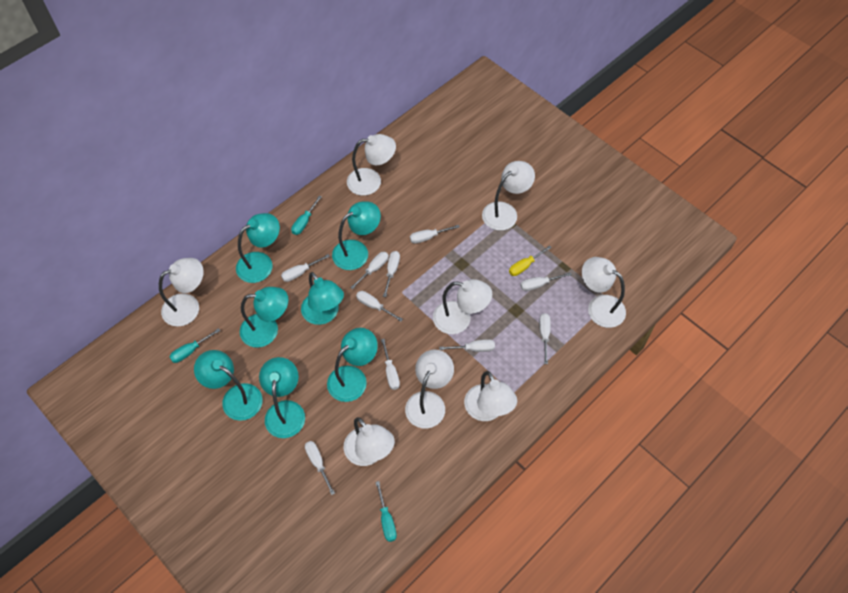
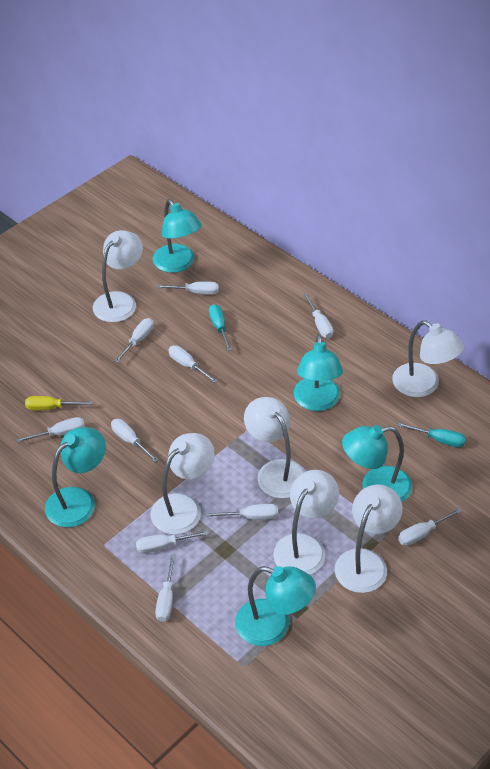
turquoise lamp: 7 -> 5
turquoise screwdriver: 3 -> 2
white lamp: 8 -> 6

